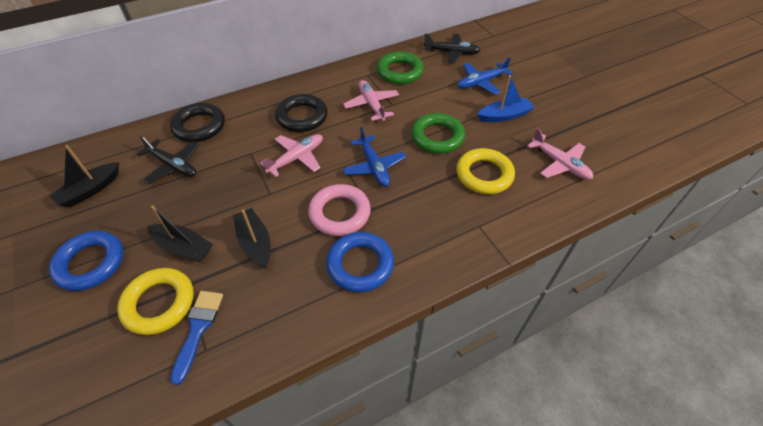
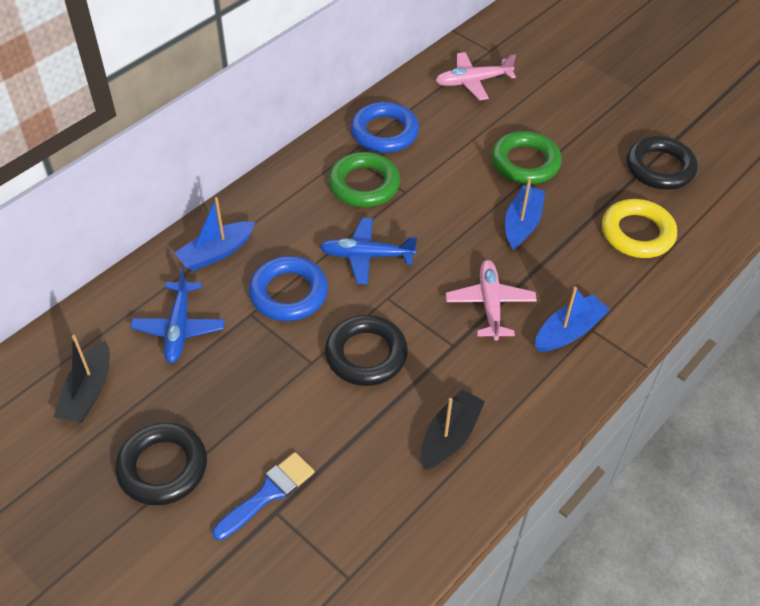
black boat: 3 -> 2
black plane: 2 -> 0
black ring: 2 -> 3
blue boat: 1 -> 3
pink plane: 3 -> 2
pink ring: 1 -> 0
yellow ring: 2 -> 1

